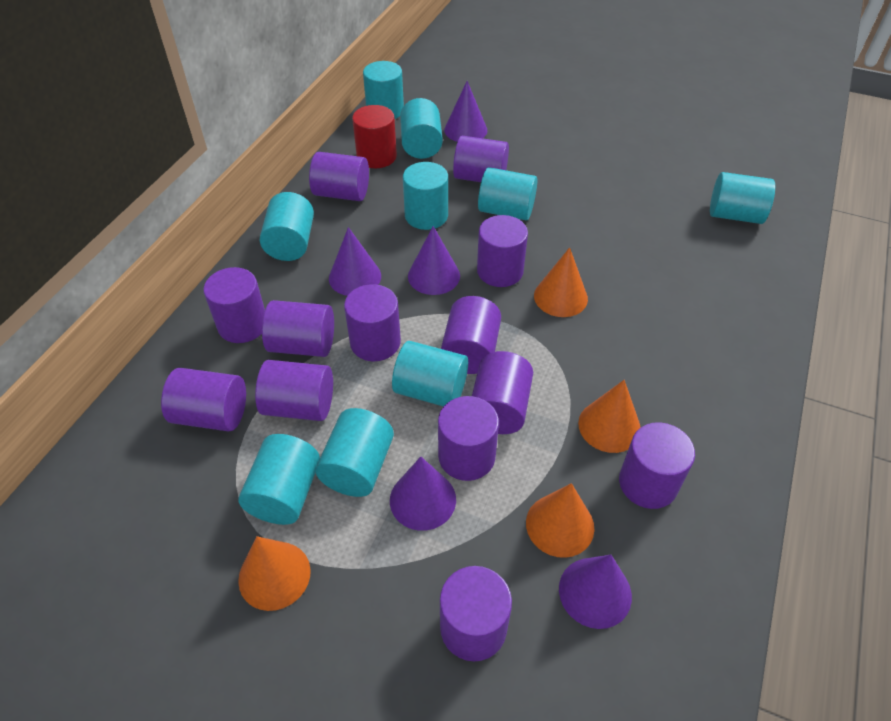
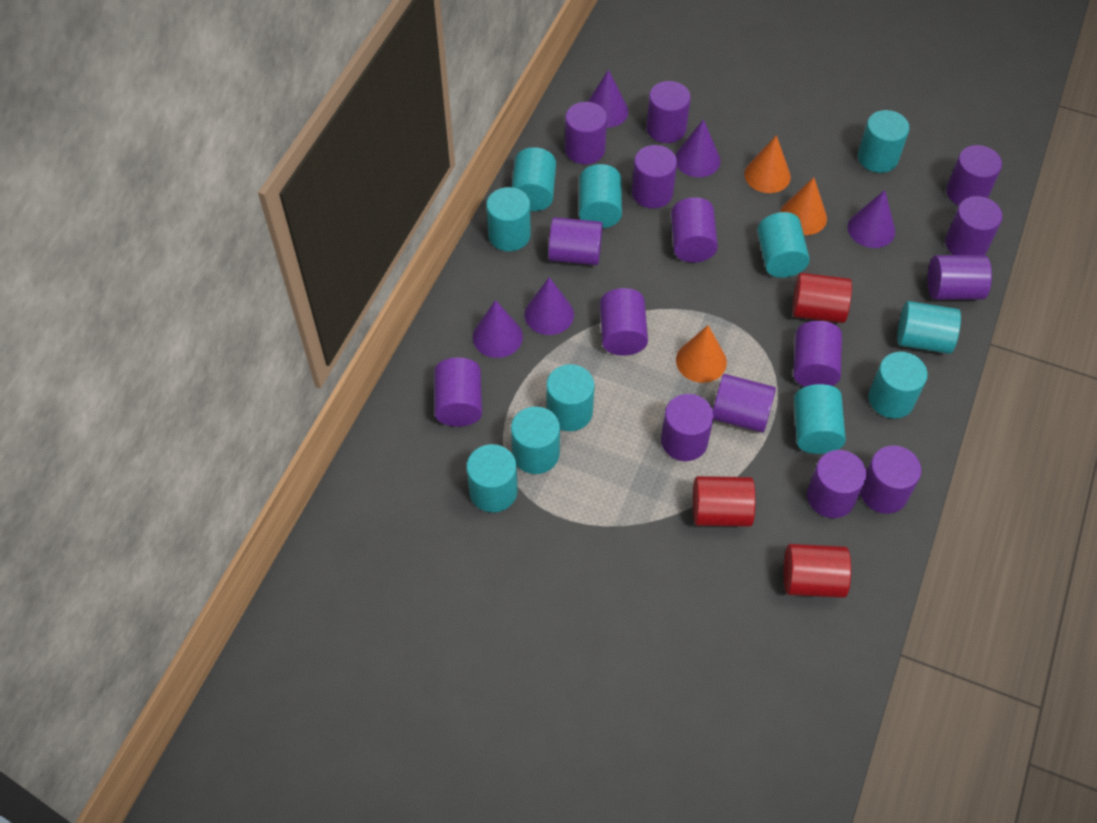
orange cone: 4 -> 3
purple cylinder: 13 -> 15
red cylinder: 1 -> 3
turquoise cylinder: 9 -> 11

